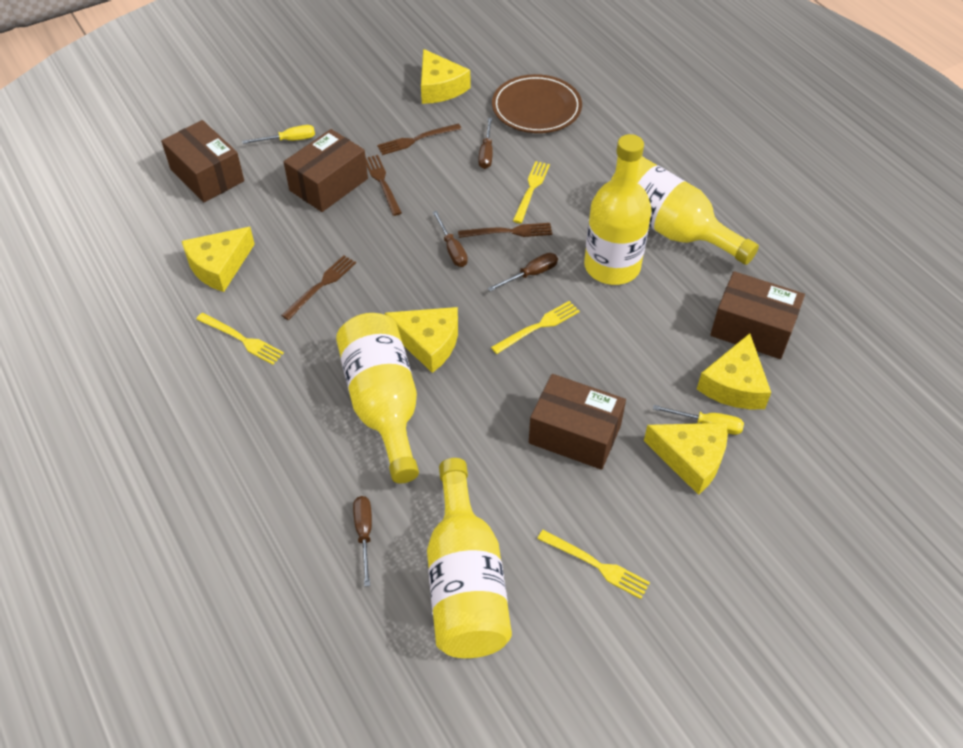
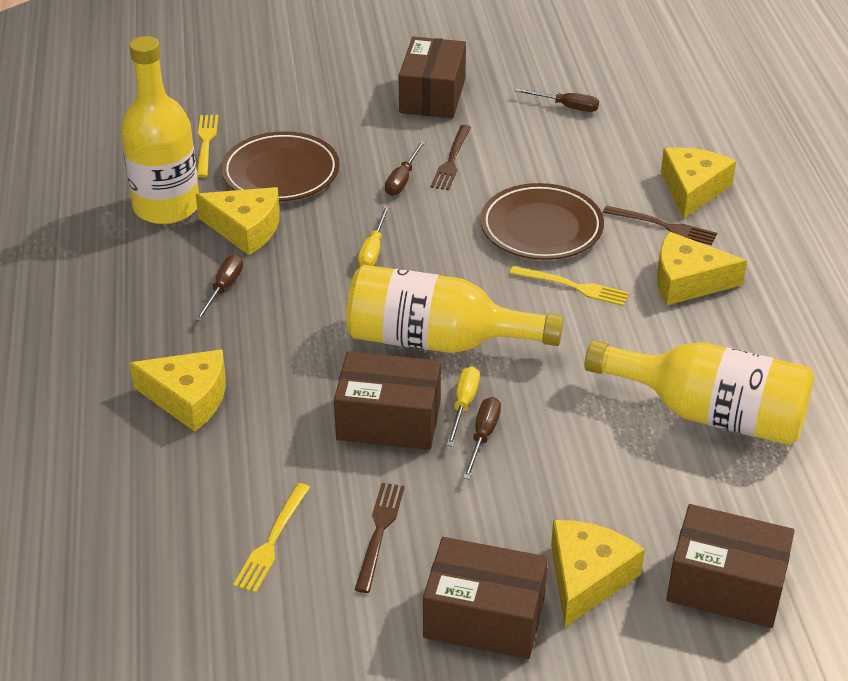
brown fork: 4 -> 3
brown plate: 1 -> 2
yellow bottle: 4 -> 3
yellow fork: 4 -> 3

